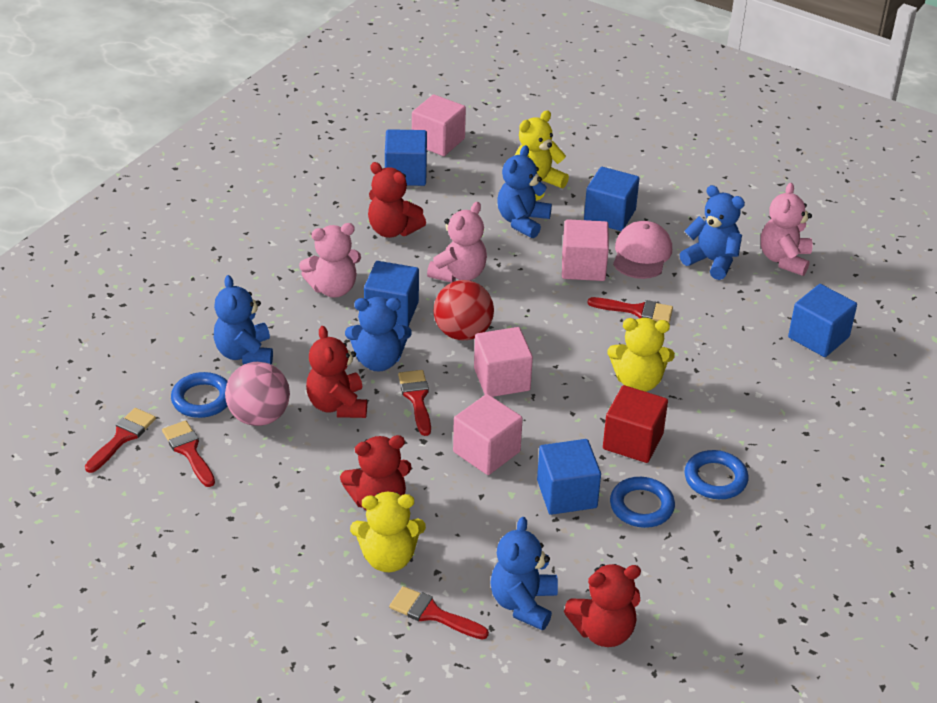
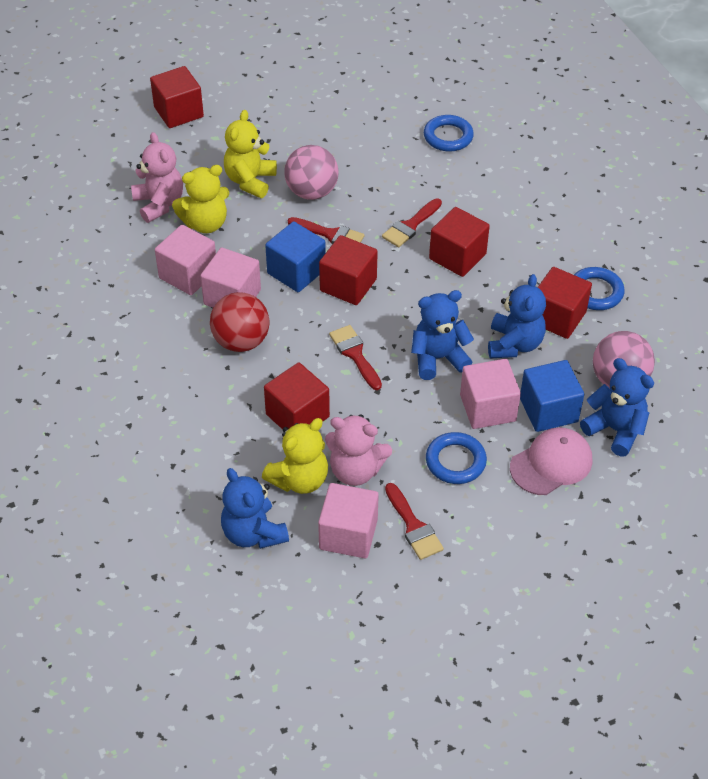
blue cube: 5 -> 2
blue teddy bear: 5 -> 4
pink ball: 1 -> 2
pink teddy bear: 3 -> 2
red brush: 5 -> 4
red cube: 1 -> 5
red teddy bear: 4 -> 0

